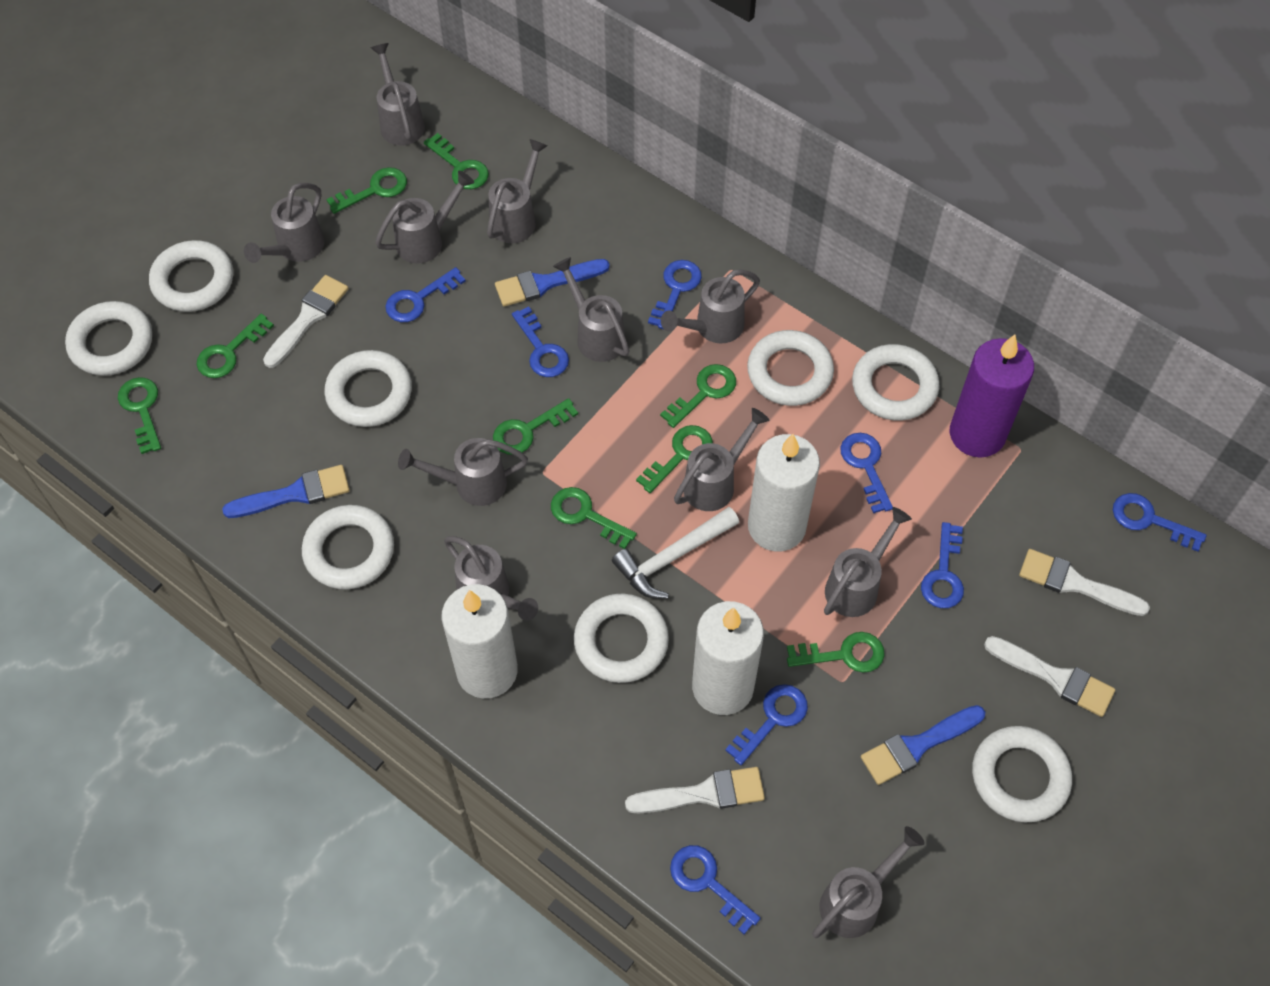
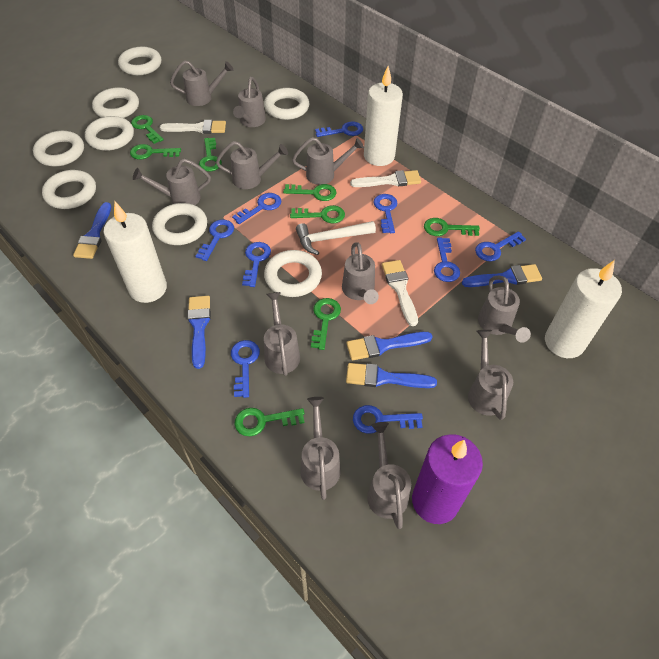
blue brush: 3 -> 5
blue key: 8 -> 9
green key: 9 -> 8
white brush: 4 -> 3

